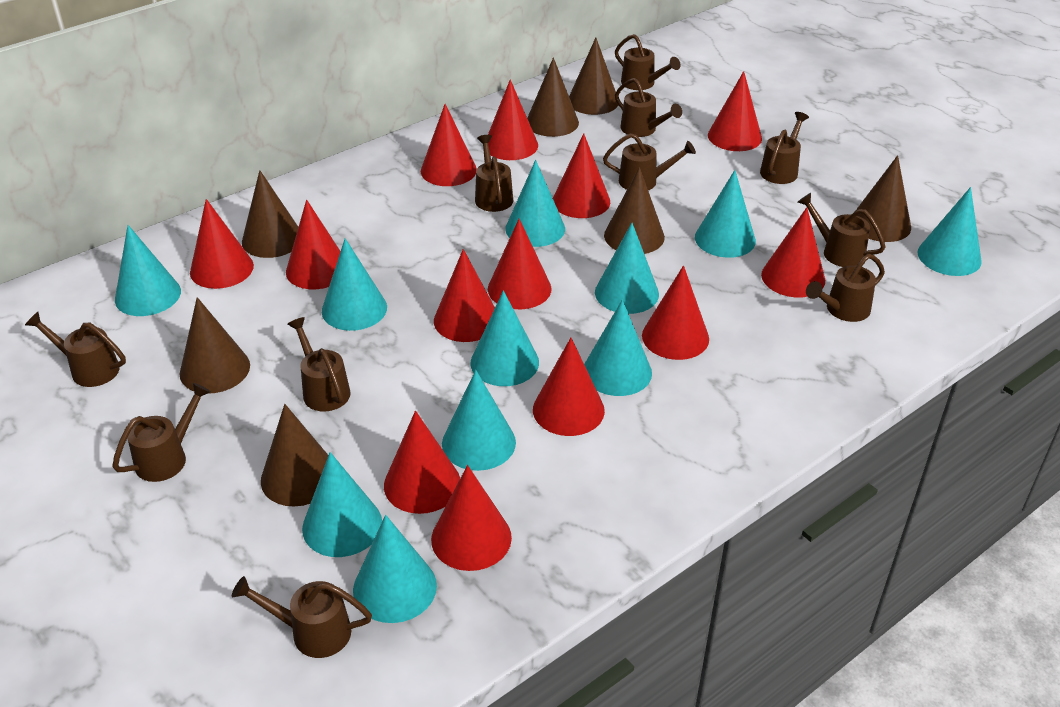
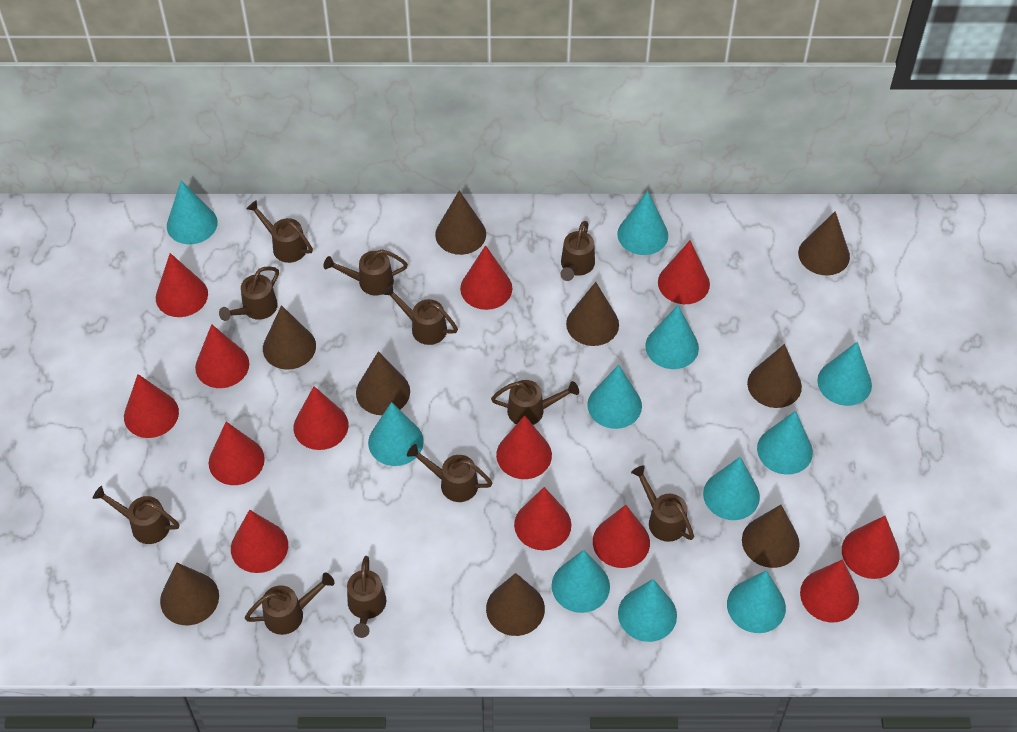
brown cone: 7 -> 9

